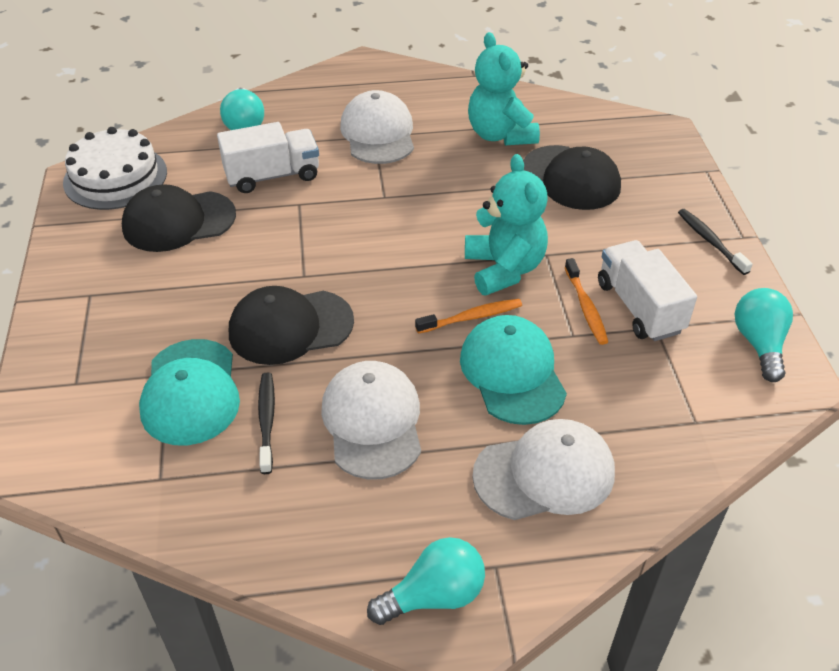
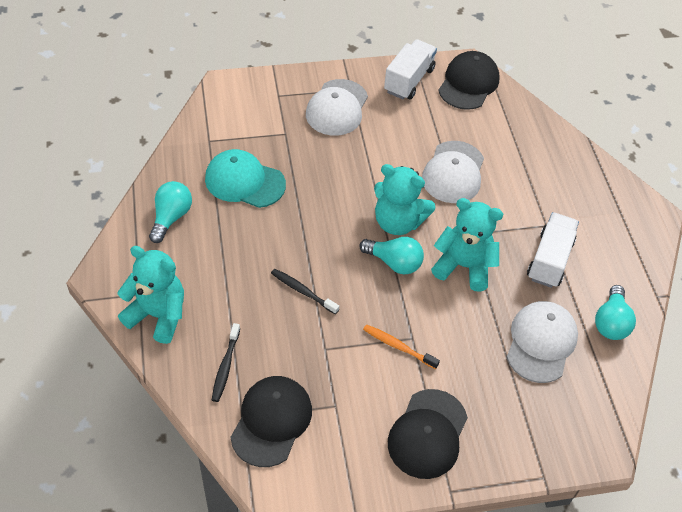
orange toothbrush: 2 -> 1
turquoise cap: 2 -> 1
turquoise teddy bear: 2 -> 3
white cake: 1 -> 0

